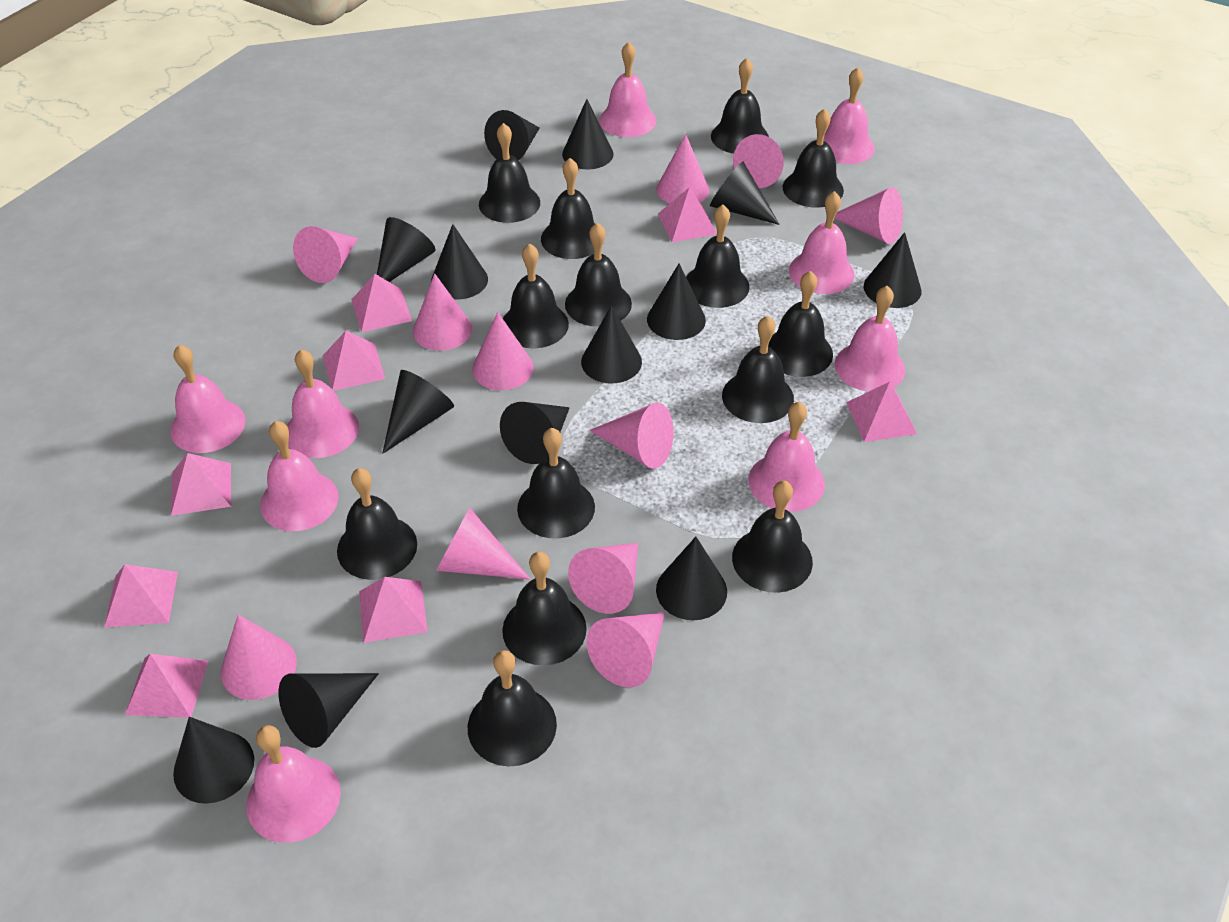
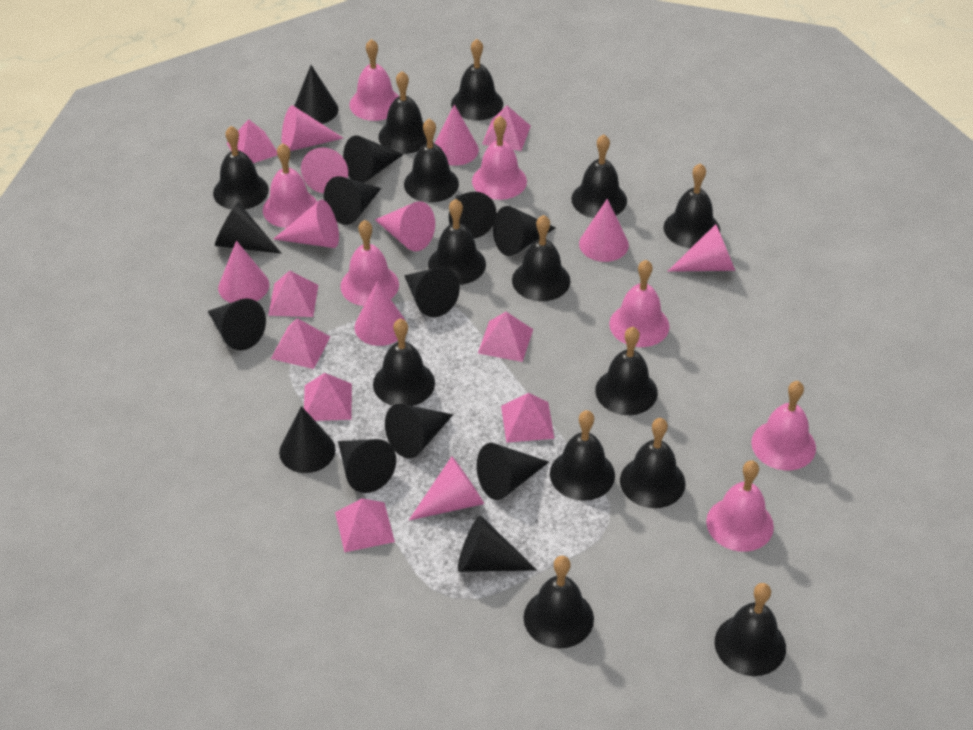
pink bell: 9 -> 7
pink cone: 11 -> 10

